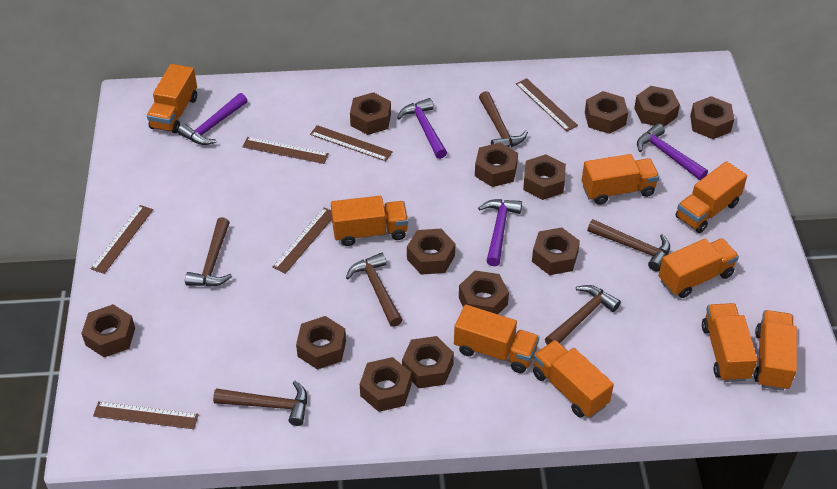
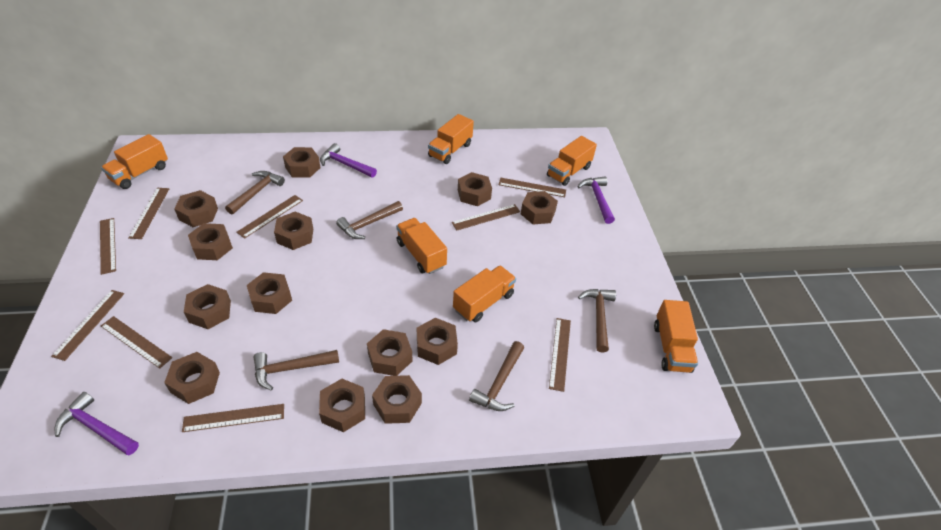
brown hammer: 6 -> 5
brown ruler: 6 -> 9
orange truck: 9 -> 6
purple hammer: 4 -> 3

